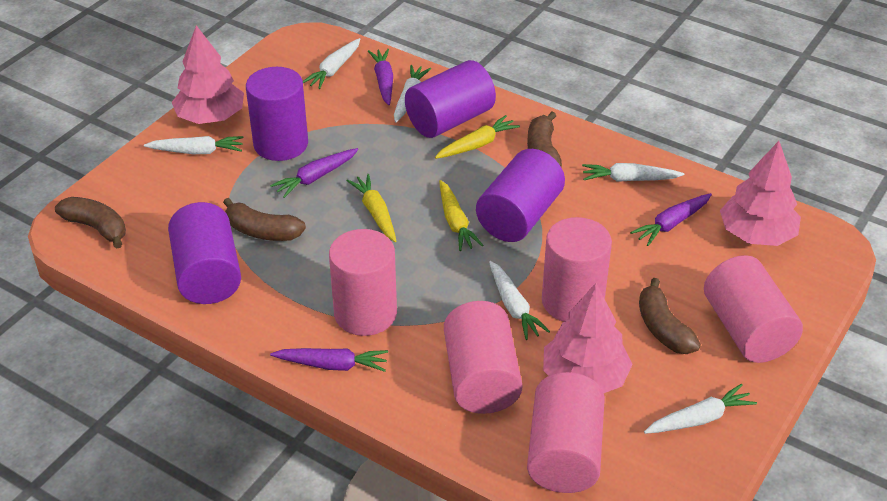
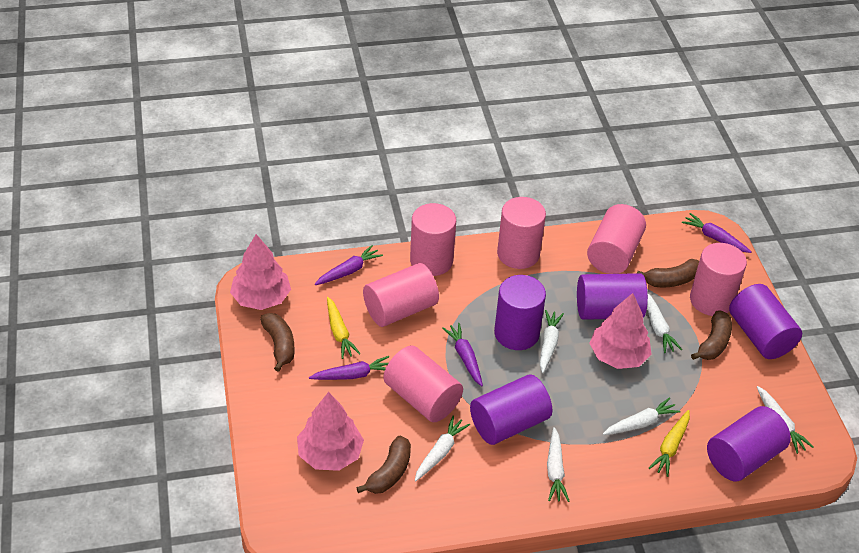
pink cylinder: 5 -> 6
purple cylinder: 4 -> 5
yellow carrot: 3 -> 2

